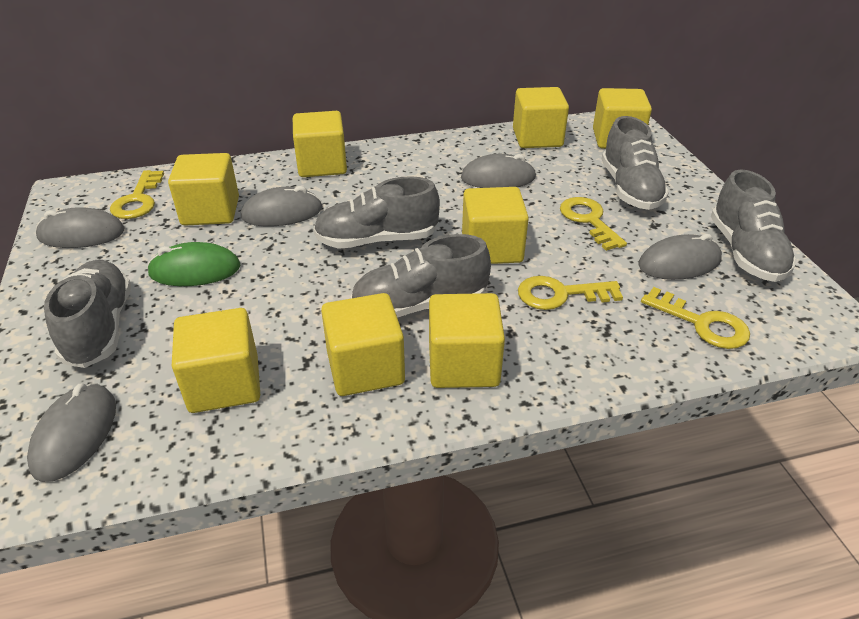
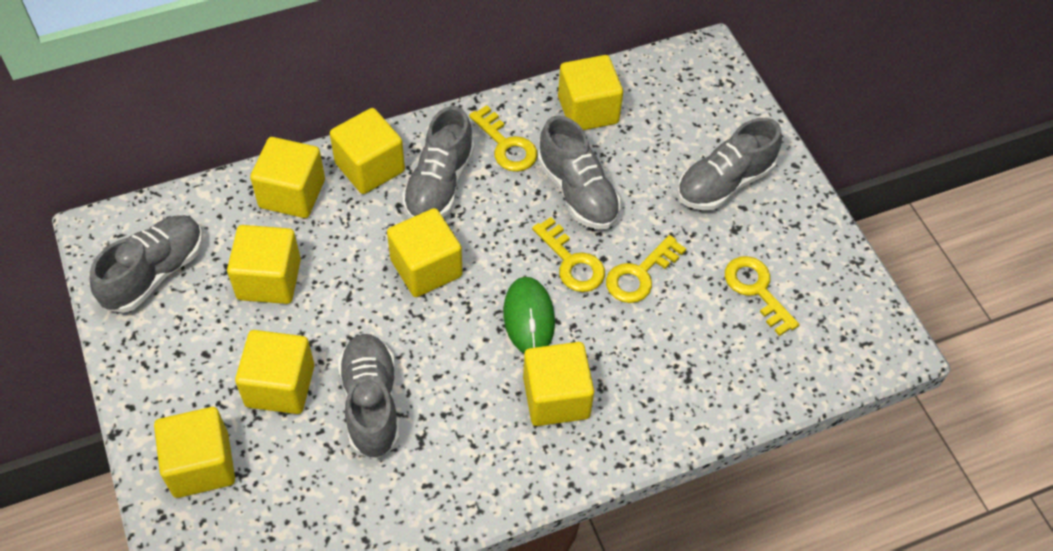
grey mouse: 5 -> 0

